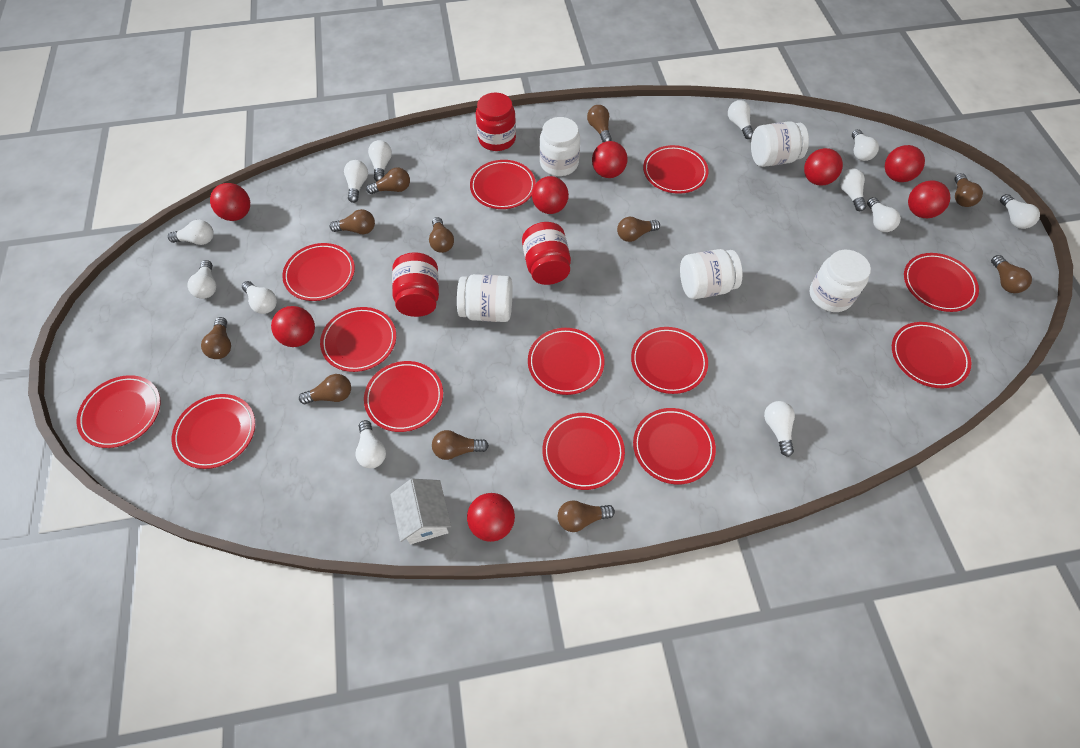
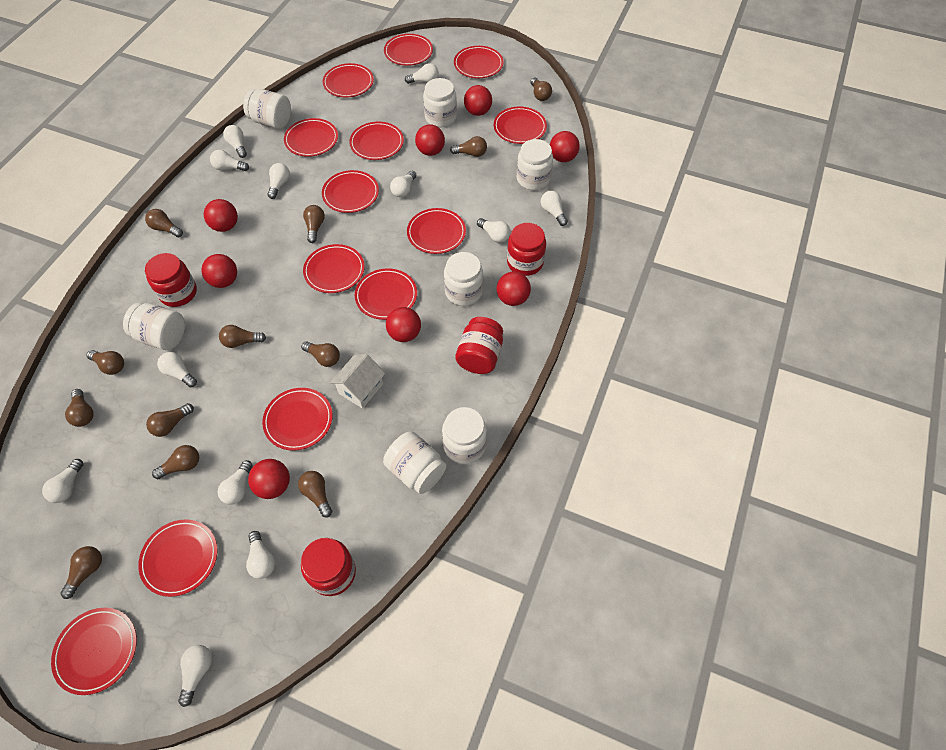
brown light bulb: 11 -> 12
red jar: 3 -> 4
white jar: 5 -> 7

